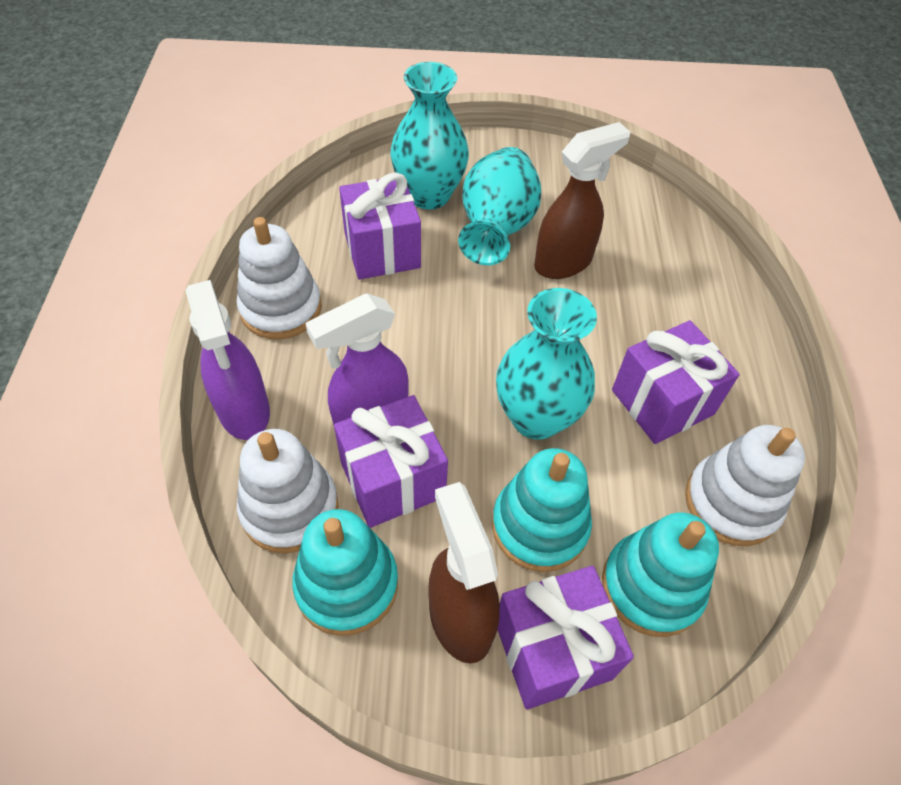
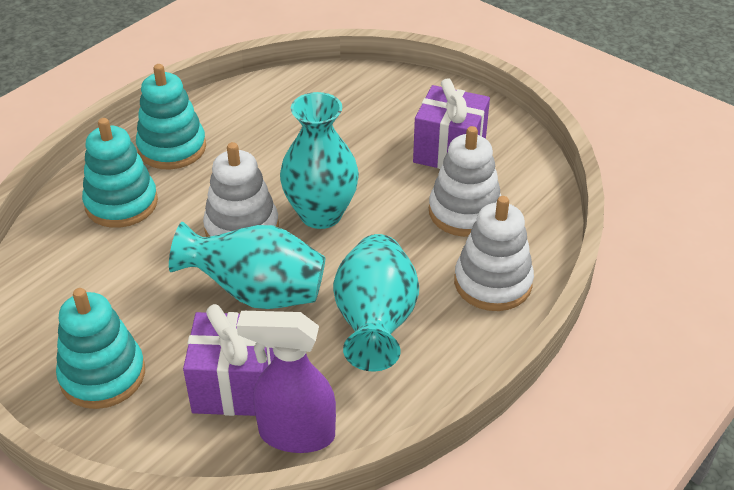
brown spray bottle: 2 -> 0
purple gift: 4 -> 2
purple spray bottle: 2 -> 1

